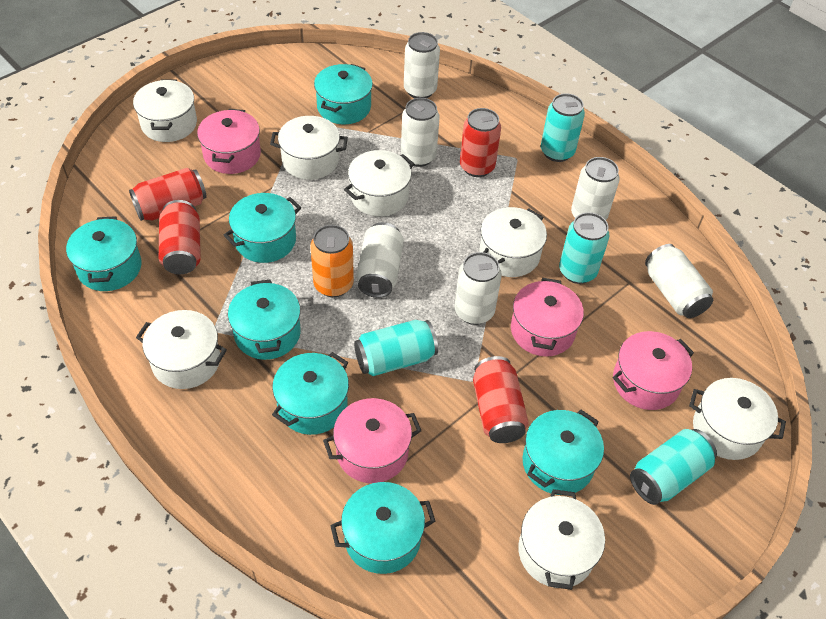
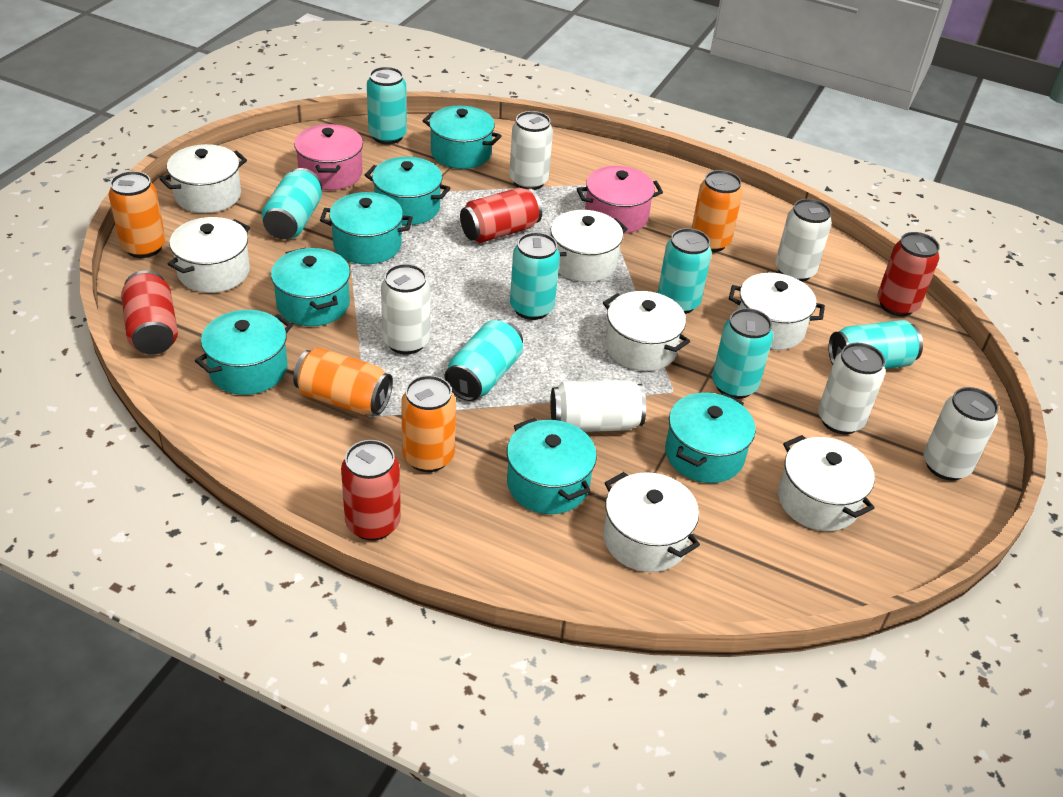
orange can: 1 -> 4
pink pot: 4 -> 2
turquoise can: 4 -> 7

